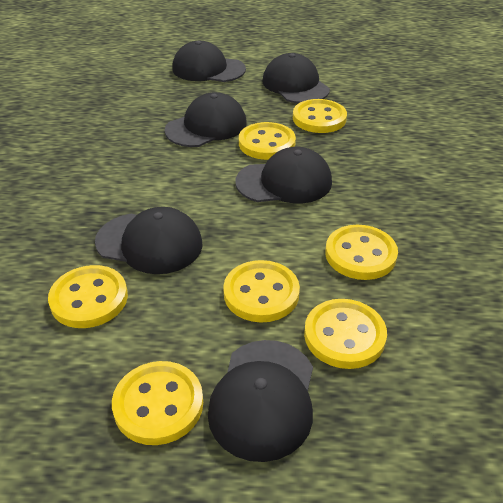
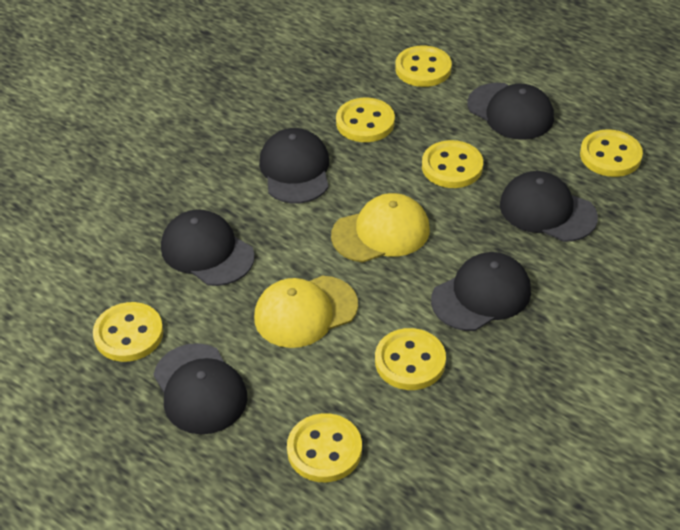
yellow cap: 0 -> 2

